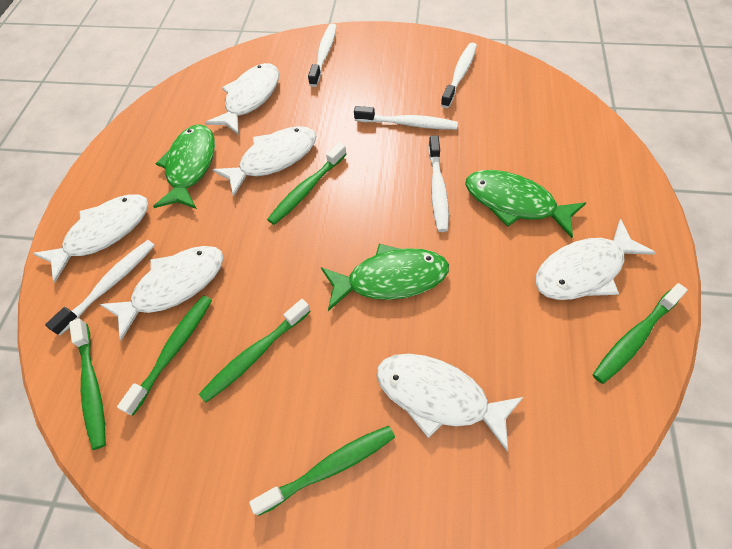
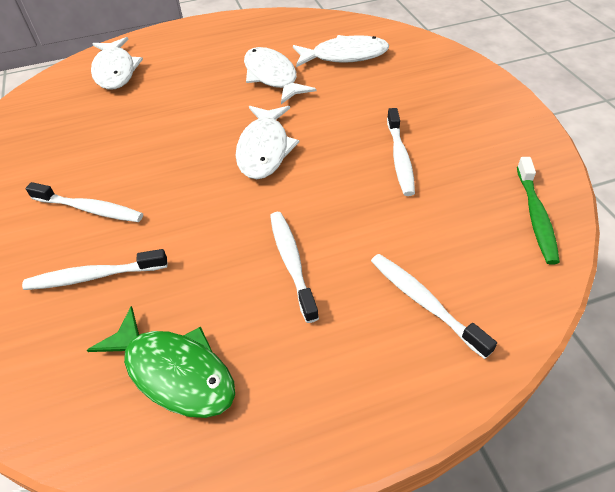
green fish: 3 -> 1
green toothbrush: 6 -> 1
white fish: 6 -> 4

